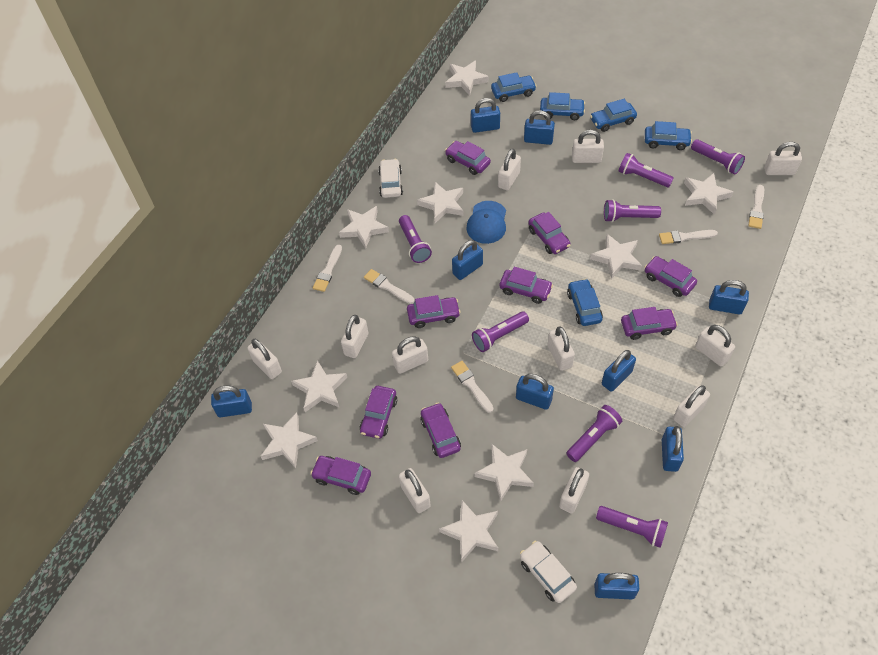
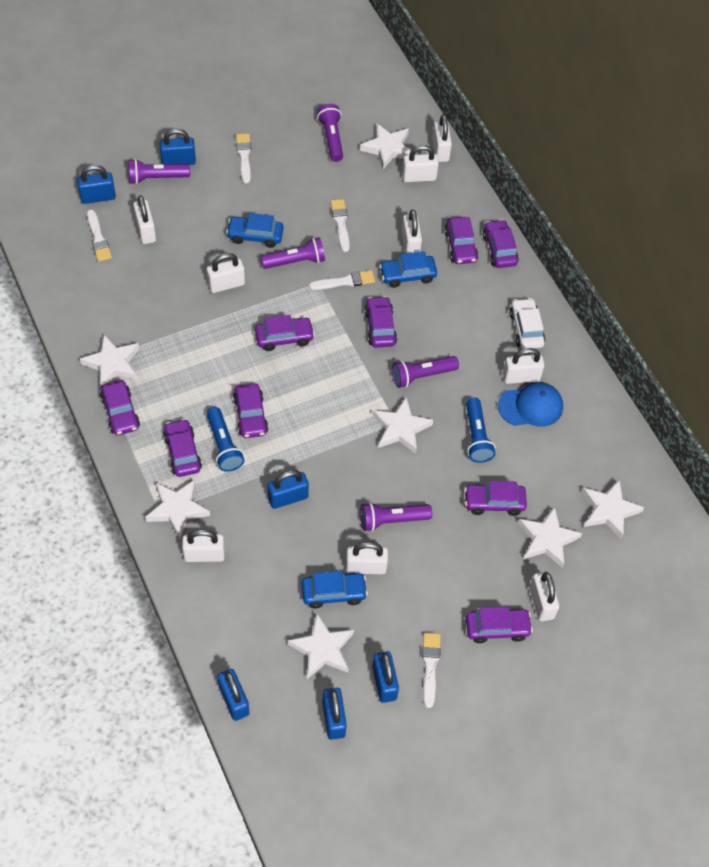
blue car: 5 -> 3
blue flashlight: 0 -> 2
blue padlock: 9 -> 6
purple flashlight: 7 -> 5
white car: 2 -> 1
white padlock: 11 -> 9
white star: 9 -> 7

